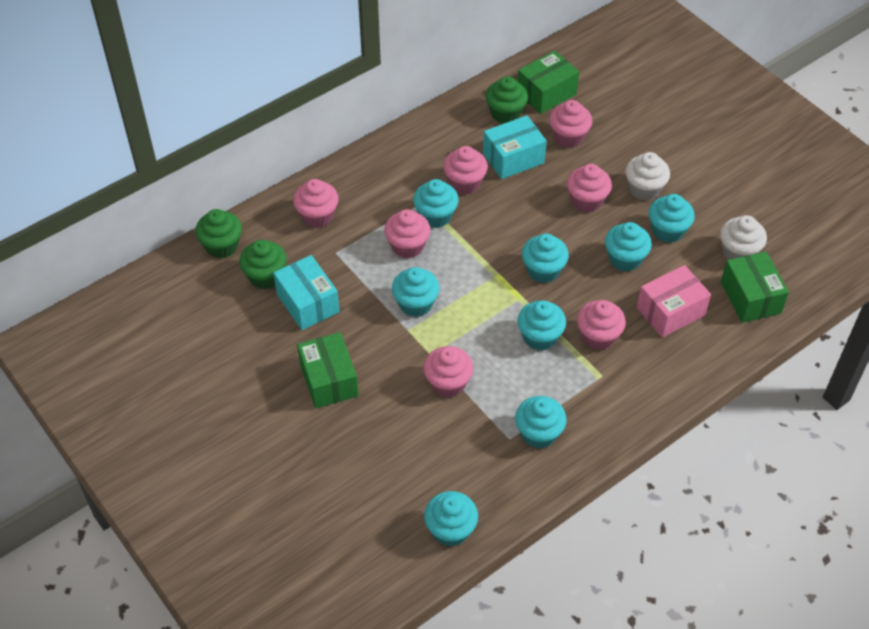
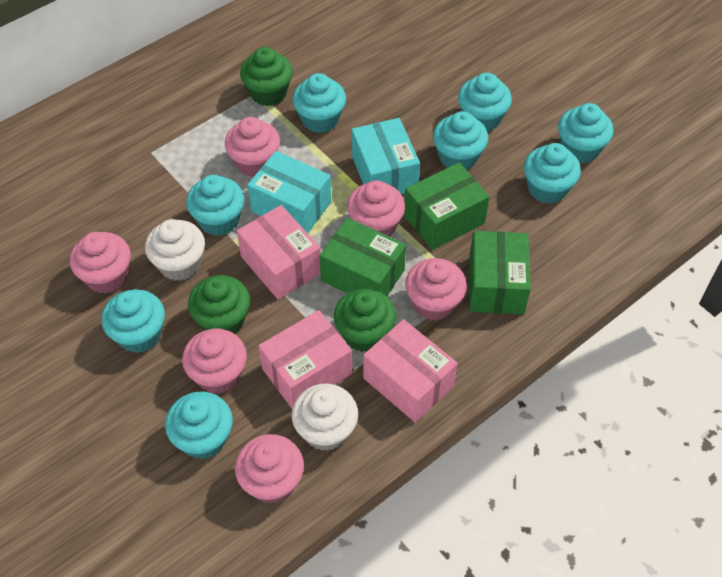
pink box: 1 -> 3
pink cupcake: 7 -> 6

